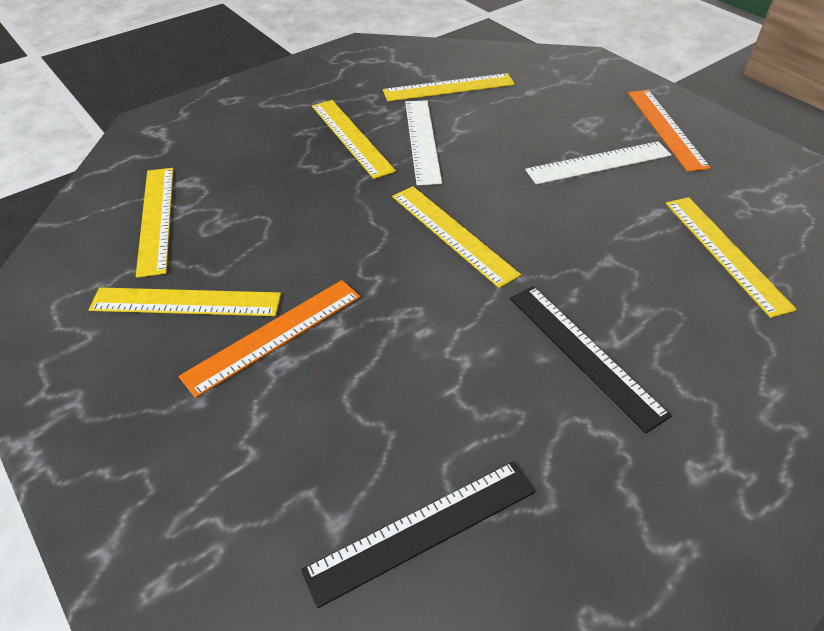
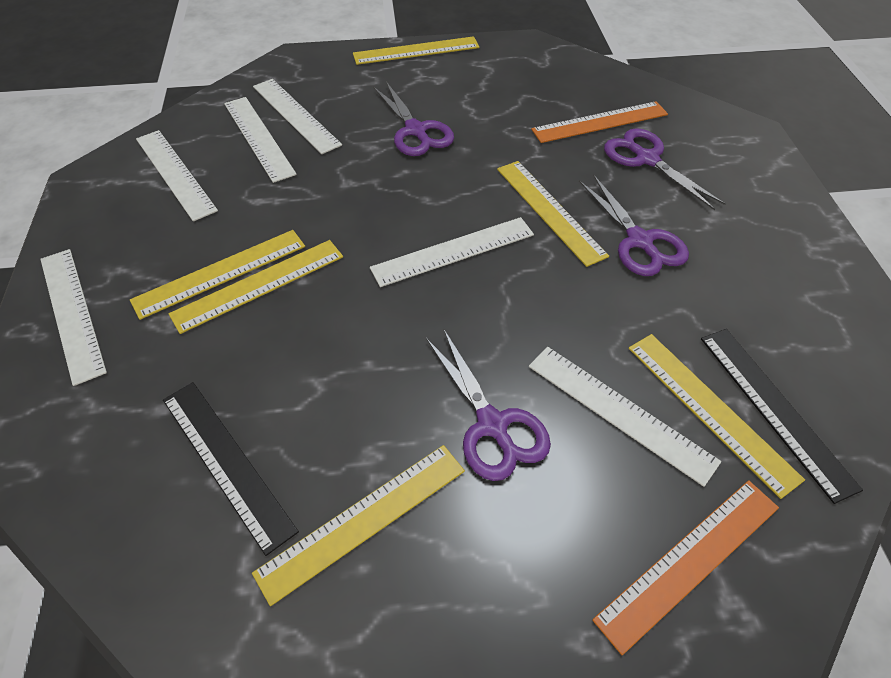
purple scissors: 0 -> 4
white ruler: 2 -> 6

